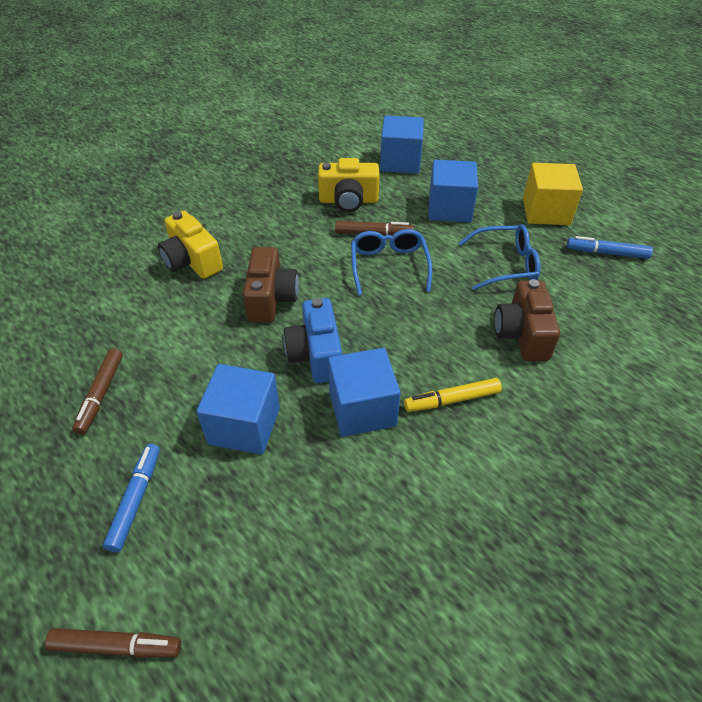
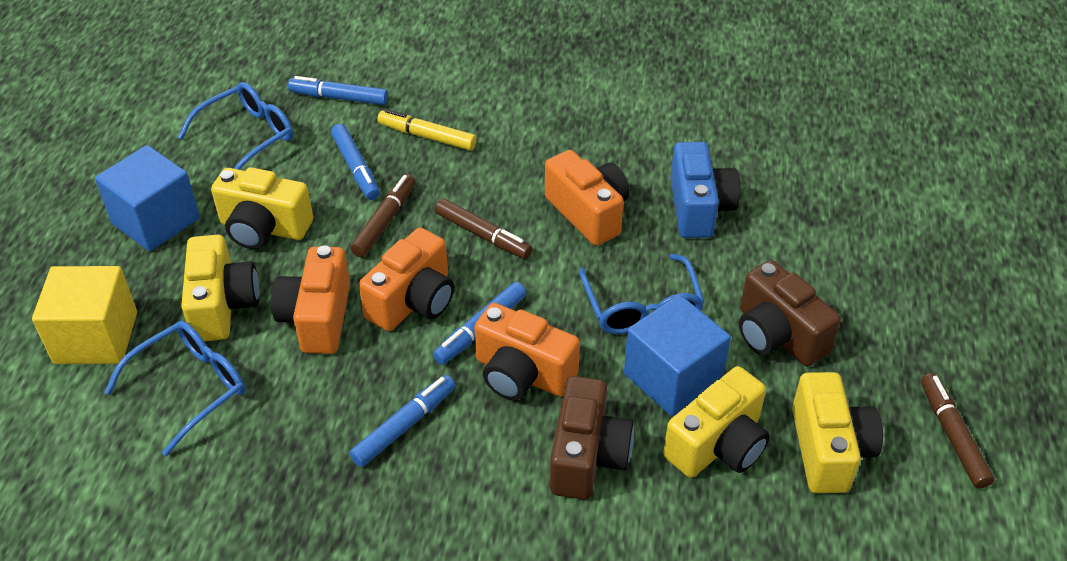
blue cube: 4 -> 2
blue glasses: 2 -> 3
blue marker: 2 -> 4
orange camera: 0 -> 4
yellow camera: 2 -> 4

